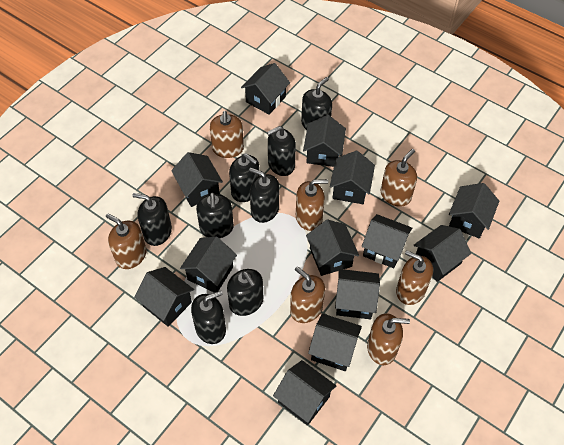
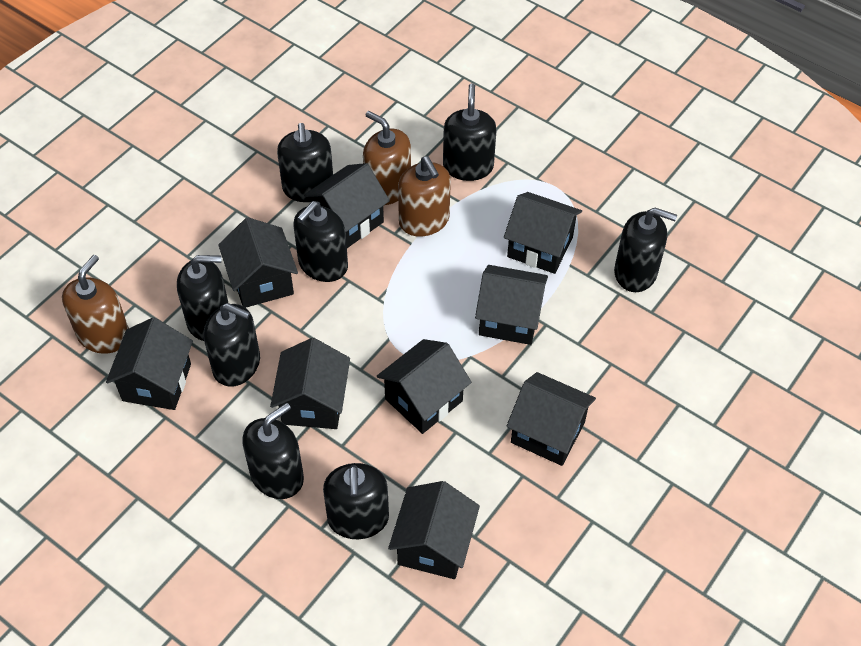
black house: 13 -> 9
brown soap dispenser: 7 -> 3

